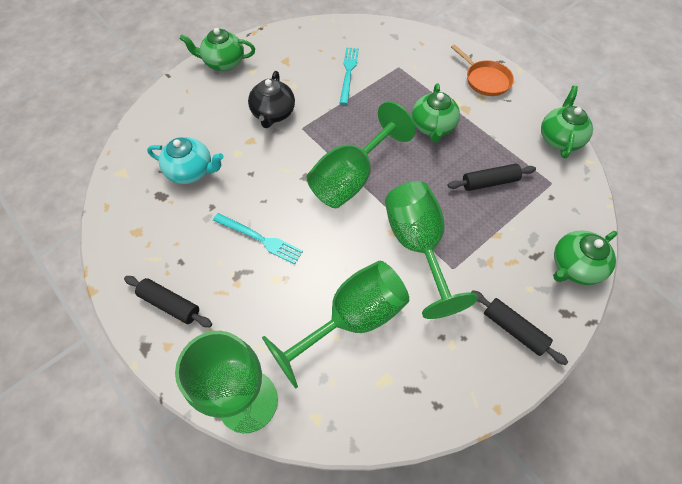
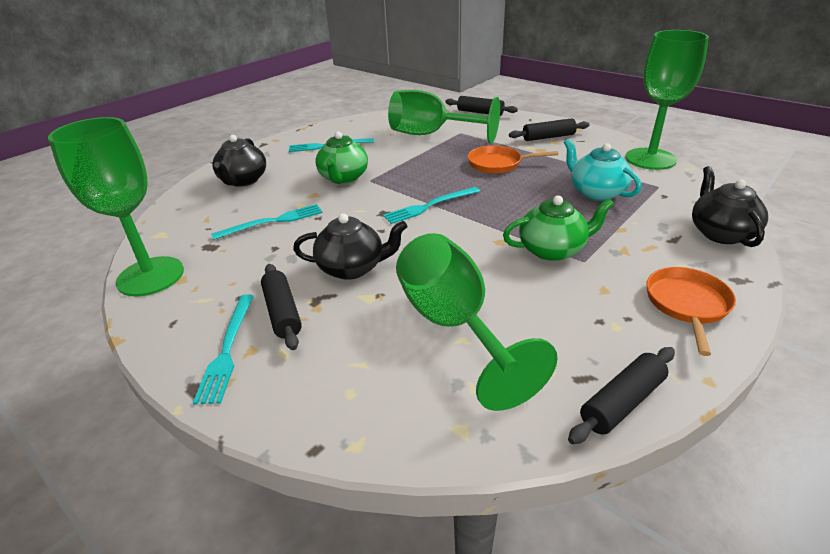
black rolling pin: 3 -> 4
black teapot: 1 -> 3
green teapot: 4 -> 2
orange pan: 1 -> 2
turquoise fork: 2 -> 4

